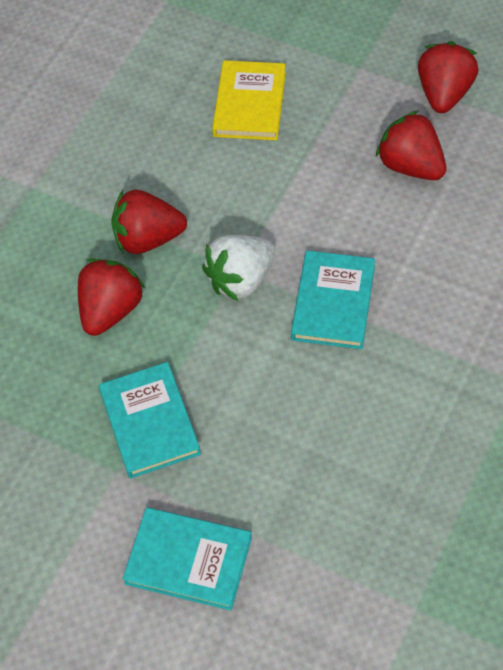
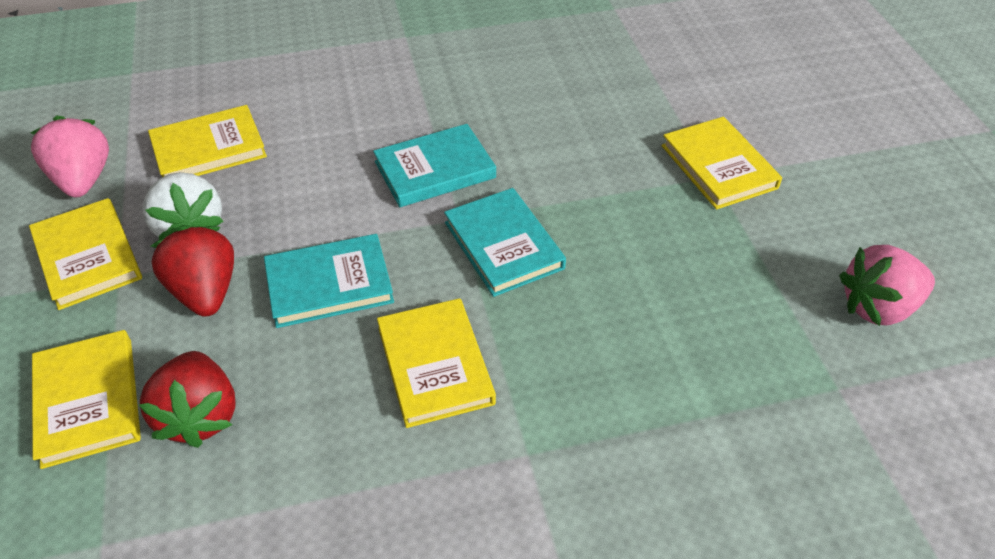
pink strawberry: 0 -> 2
red strawberry: 4 -> 2
yellow book: 1 -> 5

